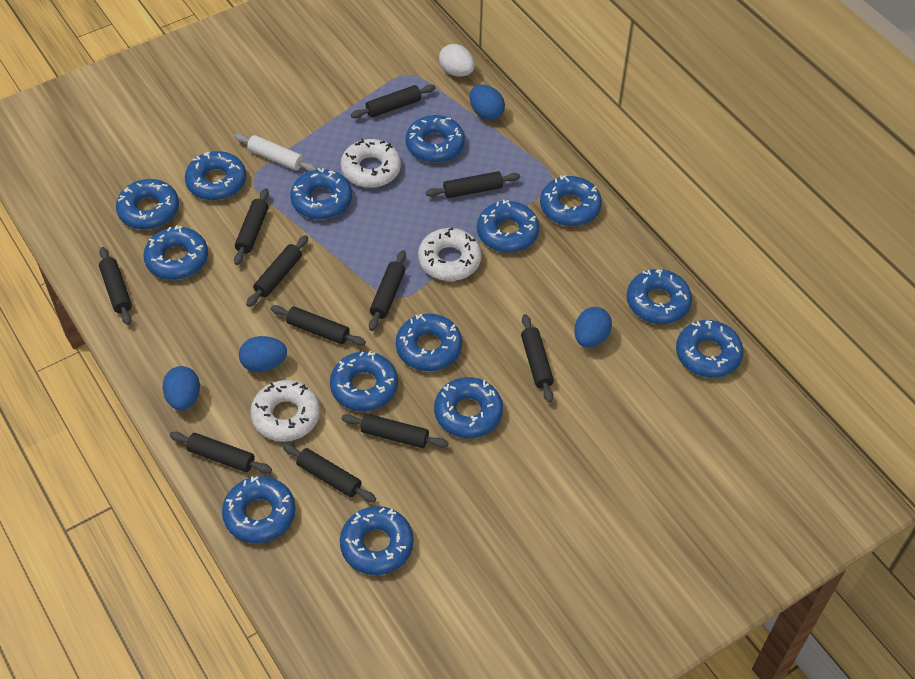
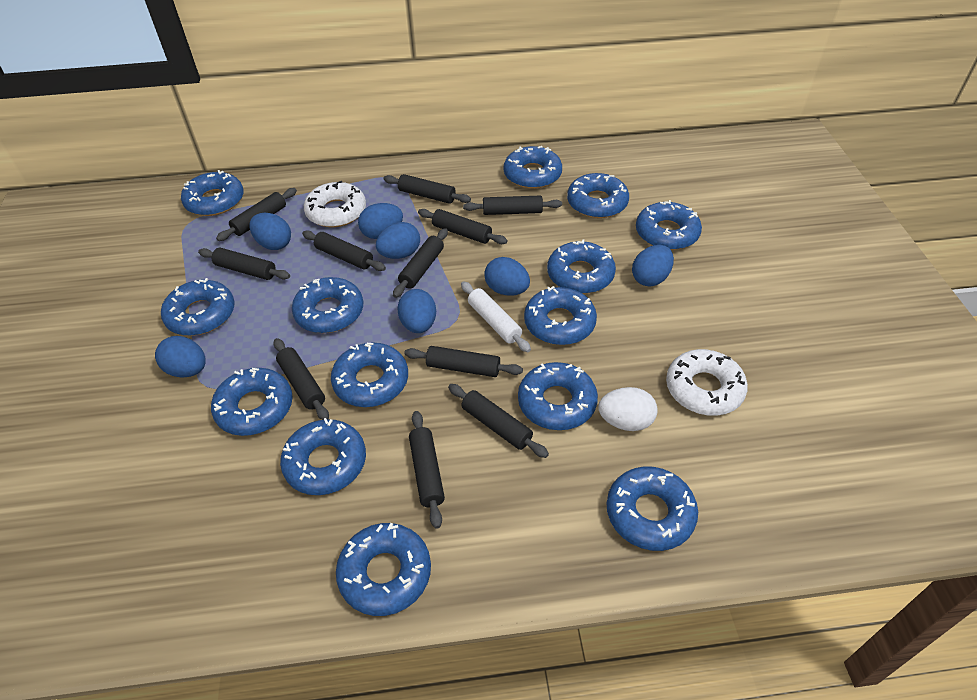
blue egg: 4 -> 7
white donut: 3 -> 2

